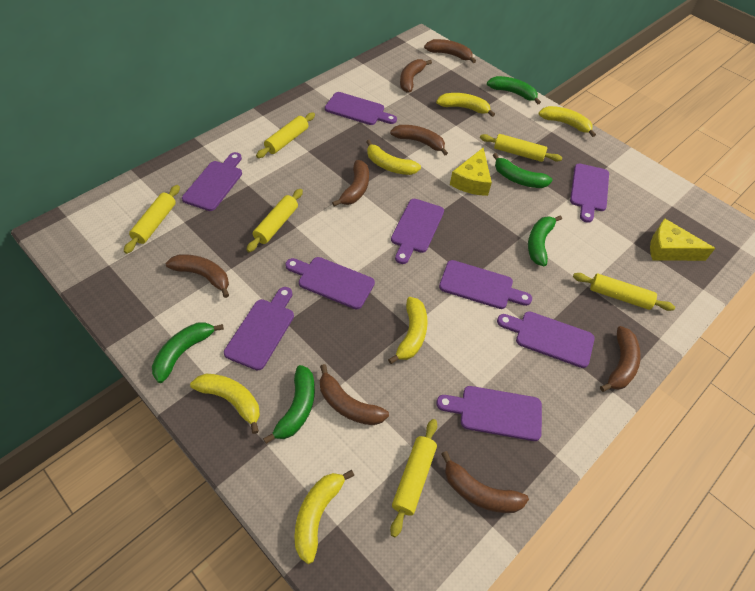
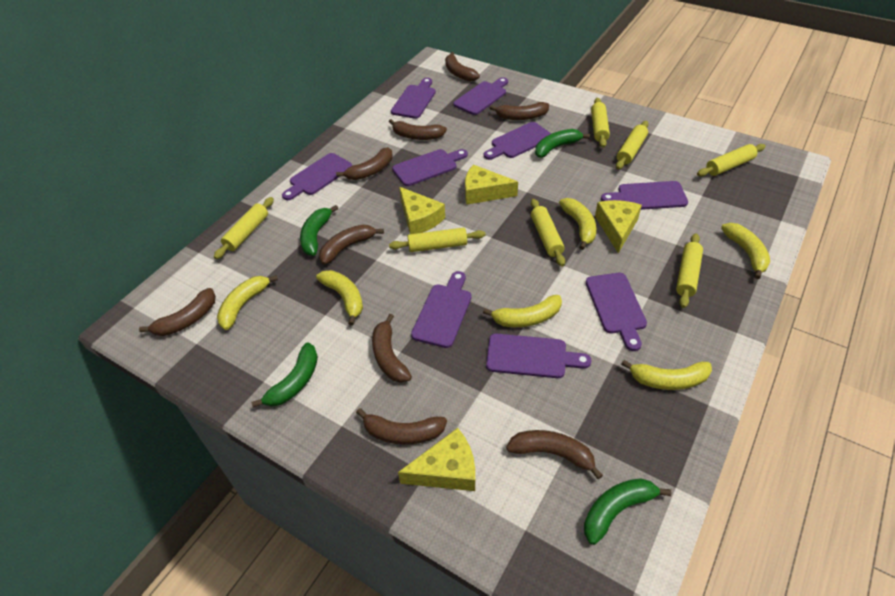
brown banana: 8 -> 9
green banana: 5 -> 4
yellow cheese: 2 -> 4
yellow rolling pin: 6 -> 7

